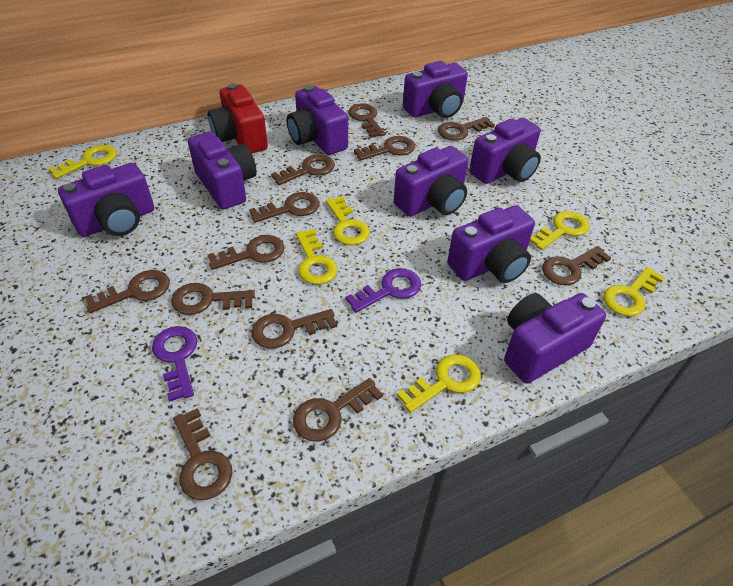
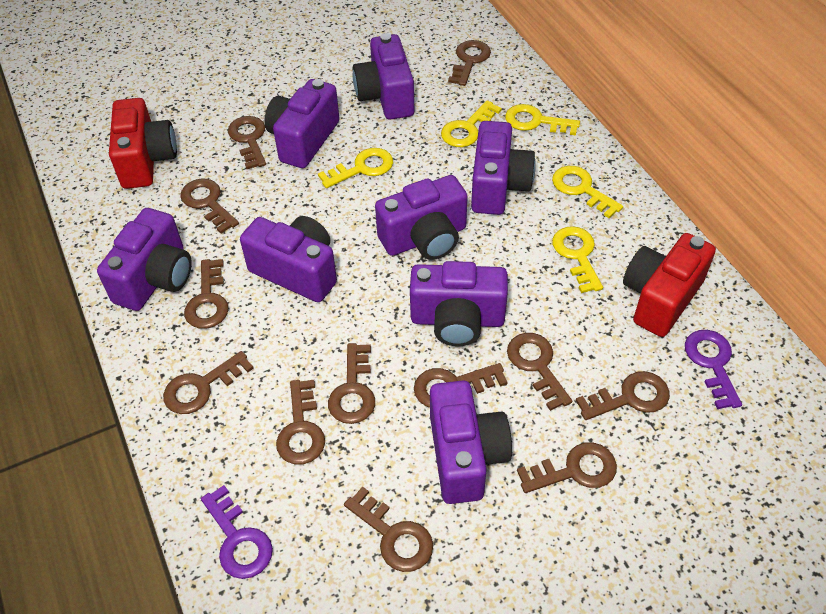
red camera: 1 -> 2
yellow key: 6 -> 5

